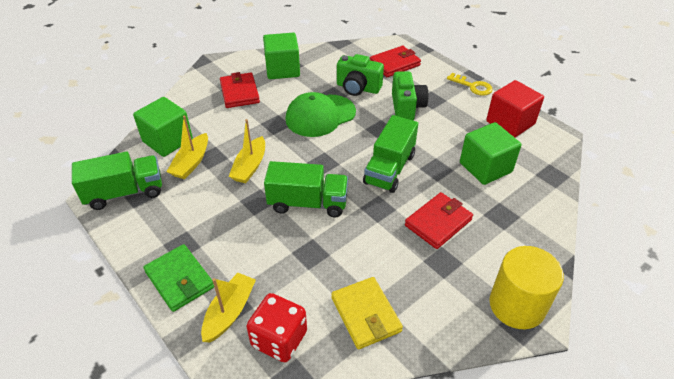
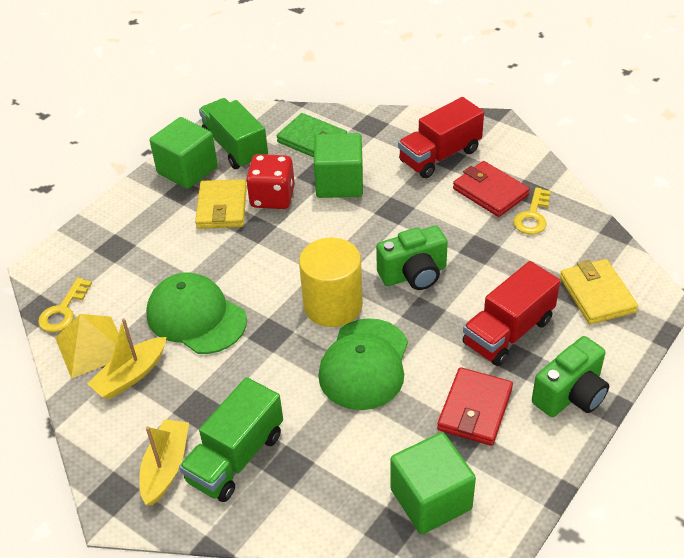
green cap: 1 -> 2
green truck: 3 -> 2
red cube: 1 -> 0
red truck: 0 -> 2
red wallet: 3 -> 2
yellow boat: 3 -> 2
yellow key: 1 -> 2
yellow pyramid: 0 -> 1
yellow wallet: 1 -> 2

